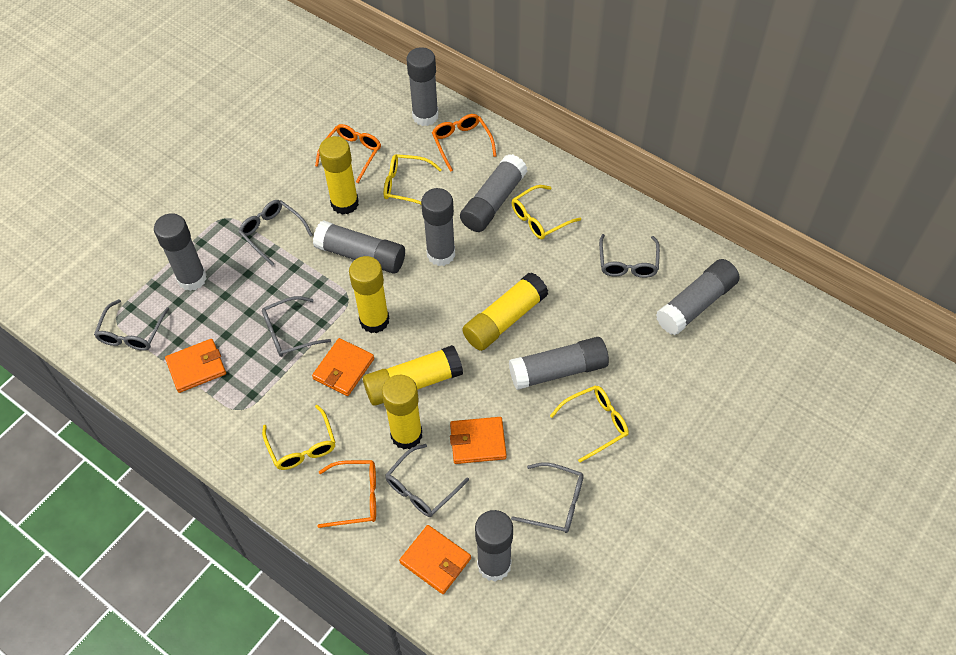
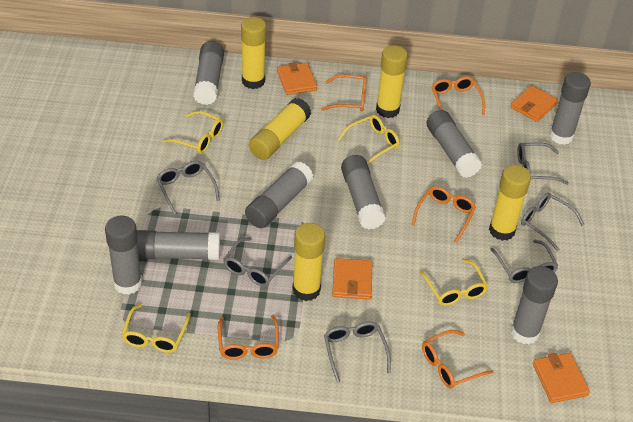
orange glasses: 3 -> 5

